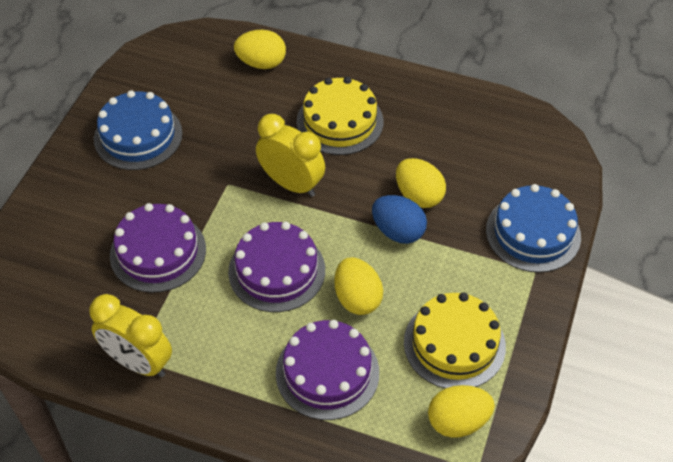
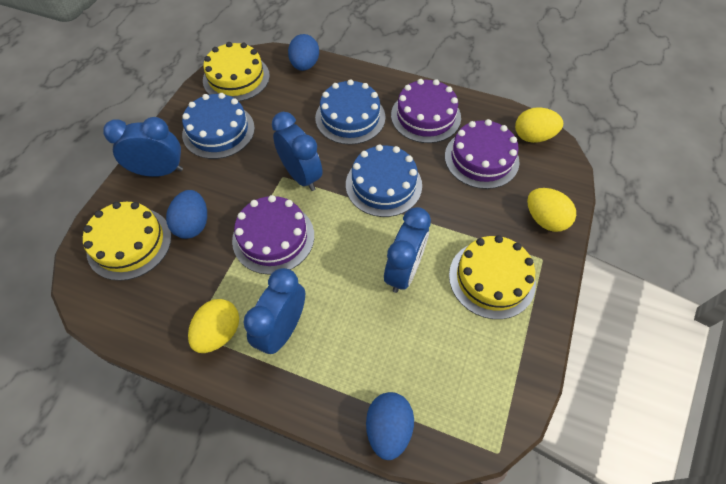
blue cake: 2 -> 3
blue clock: 0 -> 4
blue egg: 1 -> 3
yellow cake: 2 -> 3
yellow clock: 2 -> 0
yellow egg: 4 -> 3

